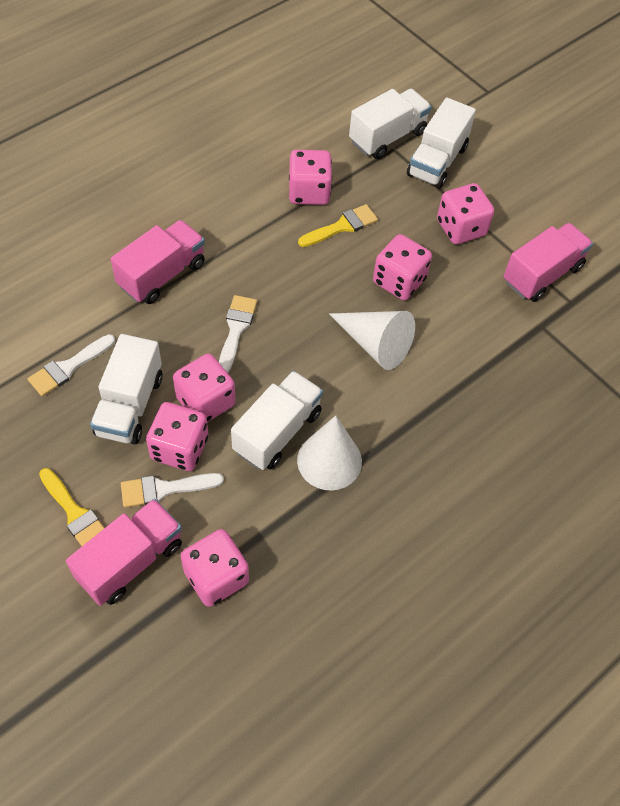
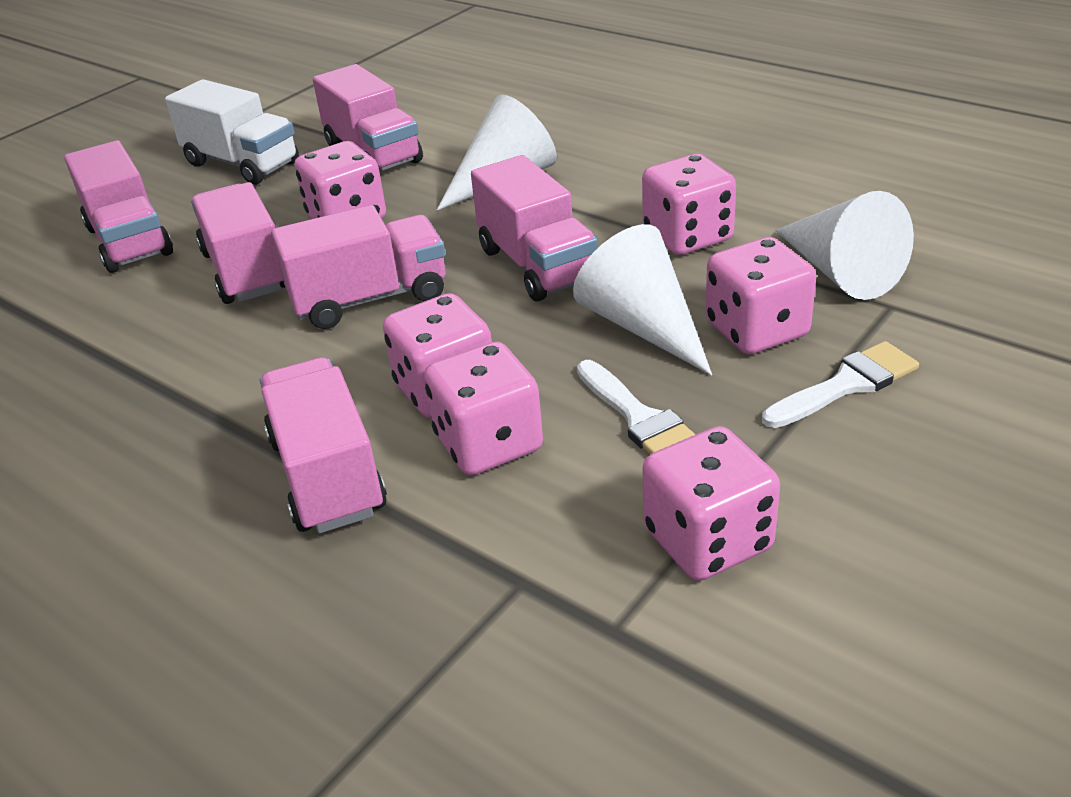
pink truck: 3 -> 6
white brush: 3 -> 2
white cone: 2 -> 3
white truck: 4 -> 1
yellow brush: 2 -> 0

